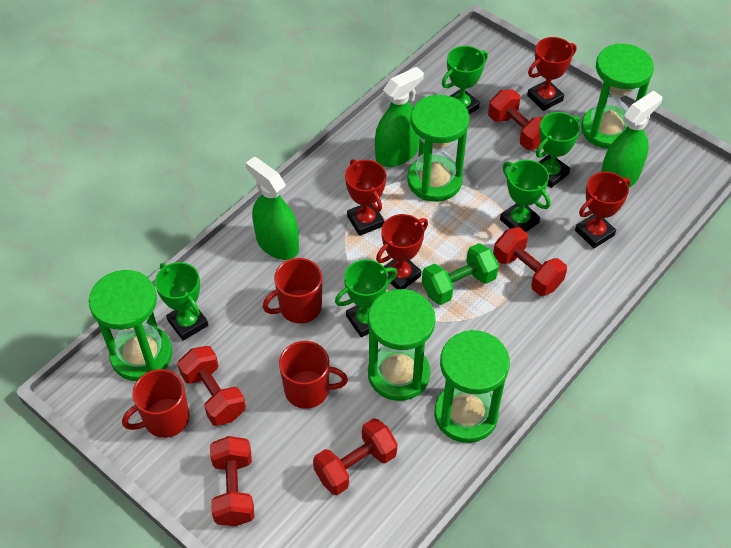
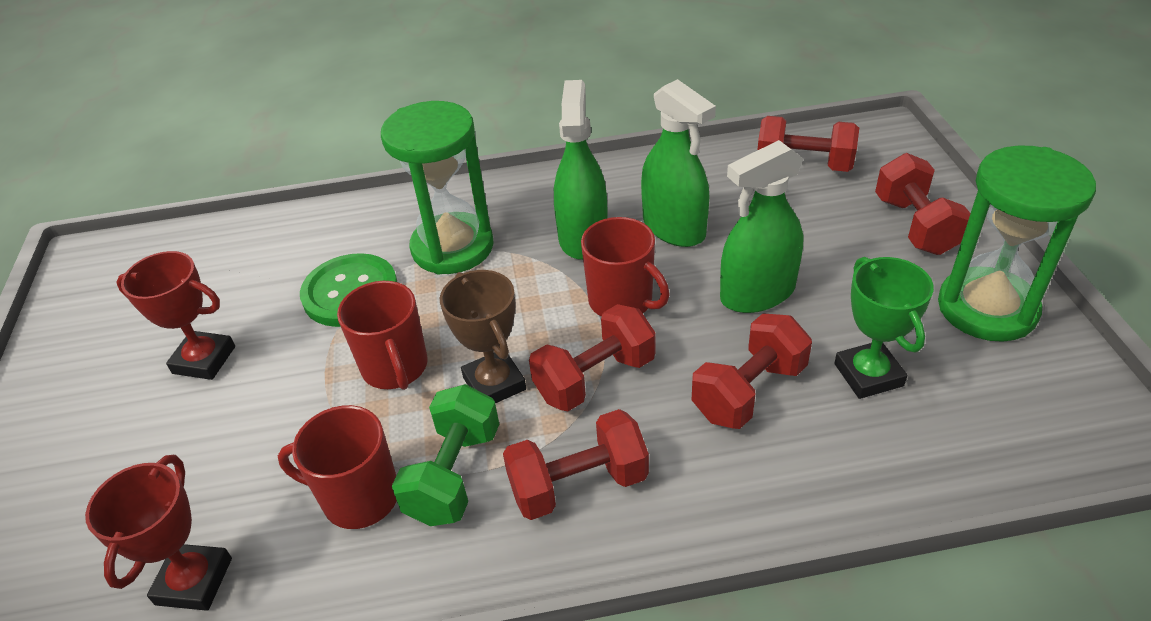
brown trophy: 0 -> 1
green button: 0 -> 1
green hourglass: 5 -> 2
green trophy: 5 -> 1
red trophy: 4 -> 2

